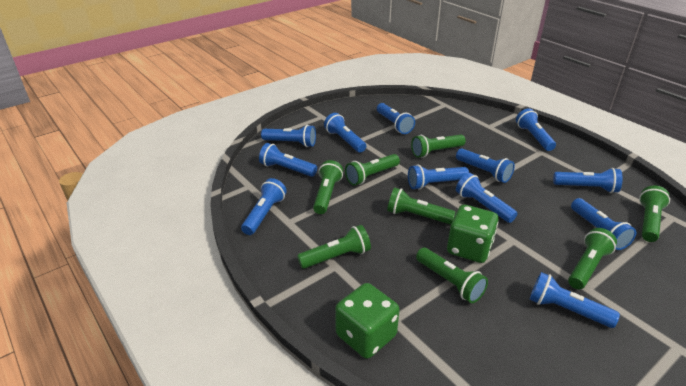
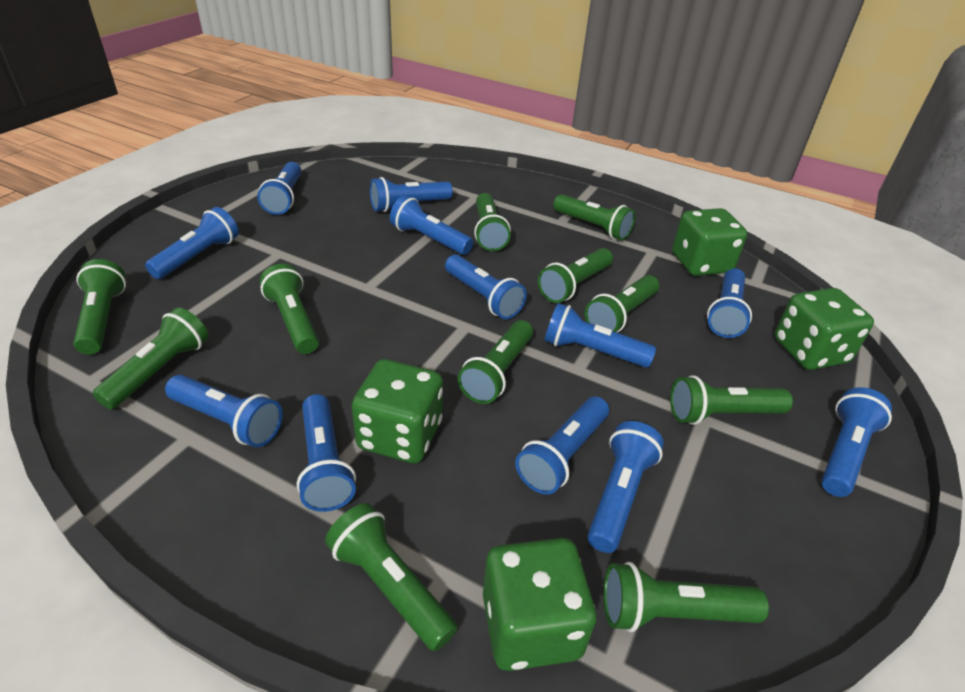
green dice: 2 -> 4
green flashlight: 8 -> 11

